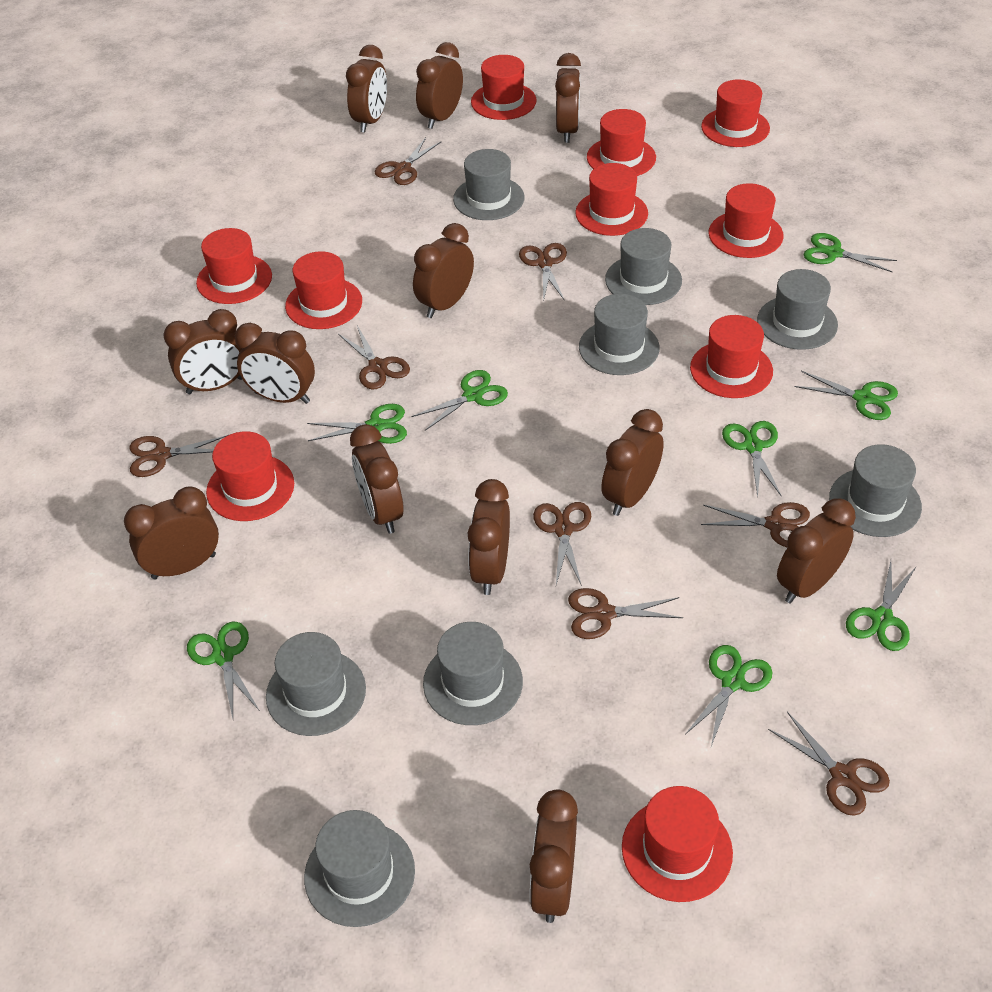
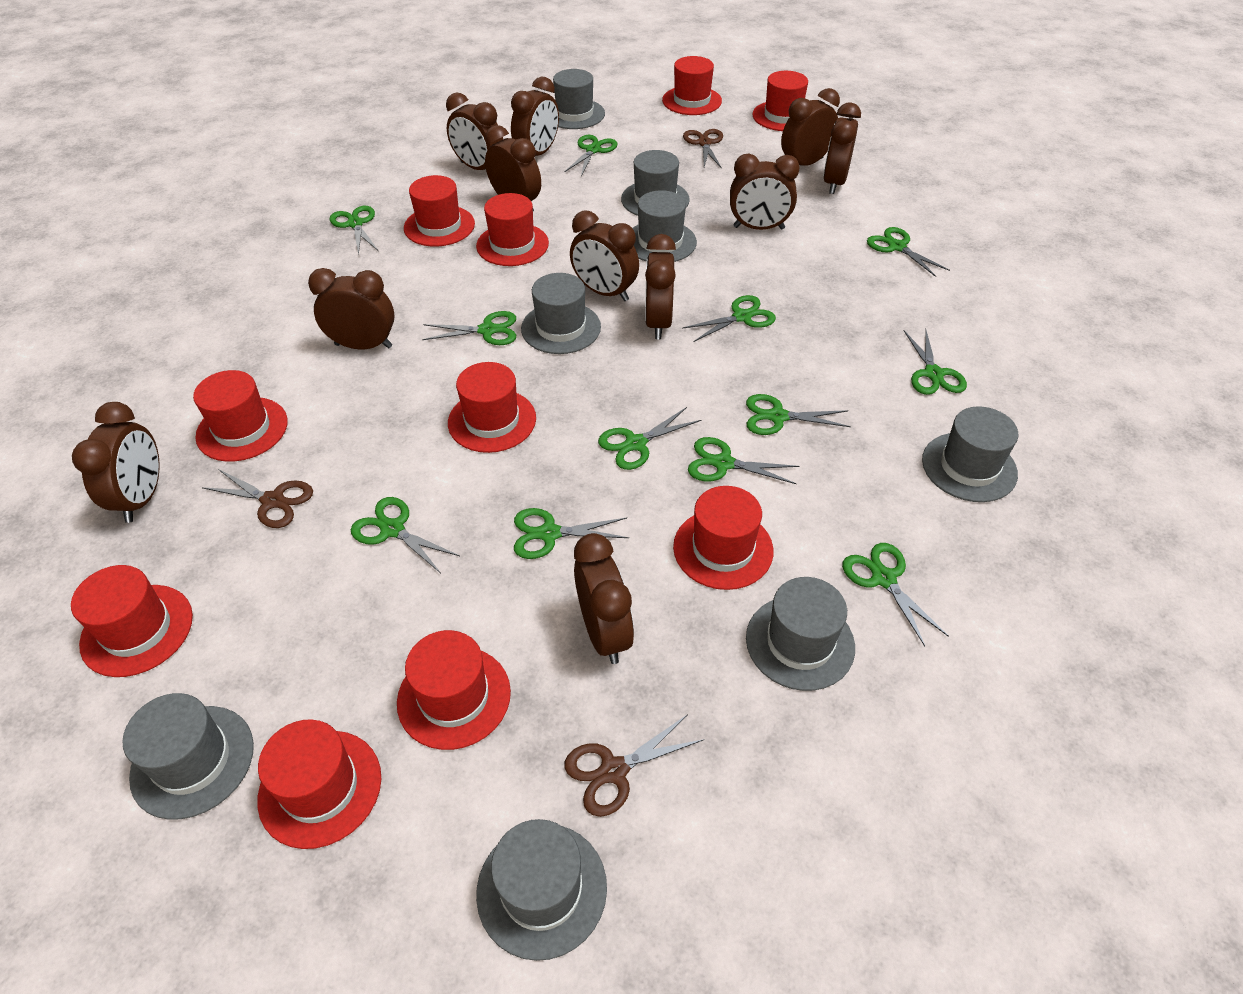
brown clock: 12 -> 11
brown scissors: 8 -> 3
green scissors: 8 -> 12

